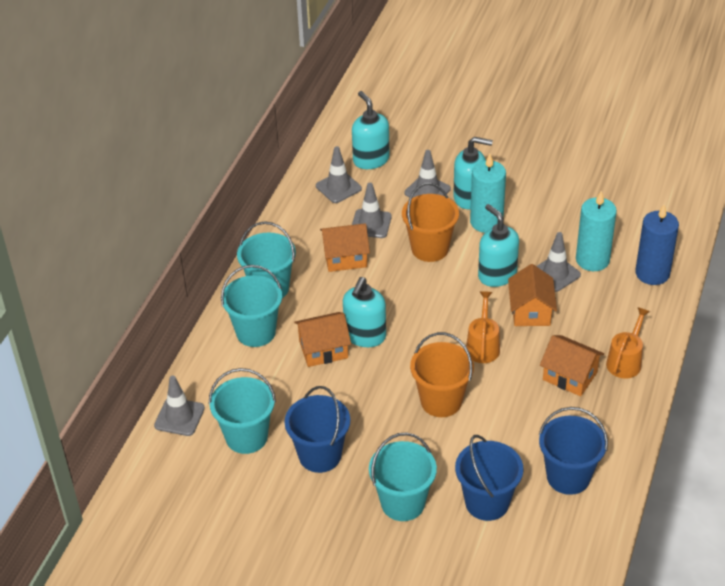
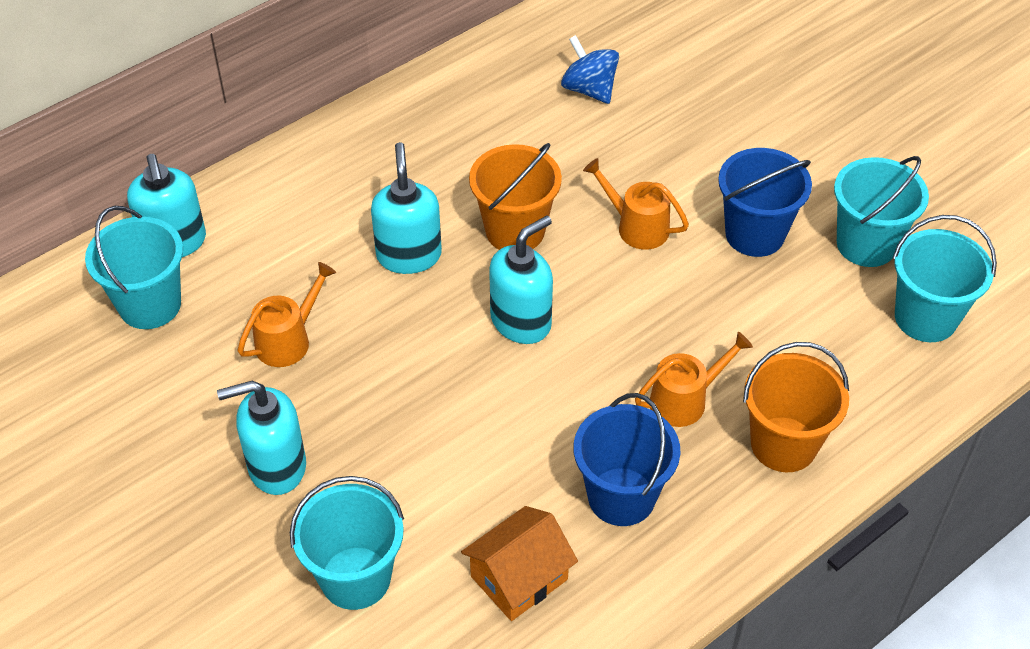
blue bucket: 3 -> 2
blue candle: 1 -> 0
blue spinning top: 0 -> 1
grey traffic cone: 5 -> 0
orange house: 4 -> 1
orange watering can: 2 -> 3
turquoise candle: 2 -> 0

